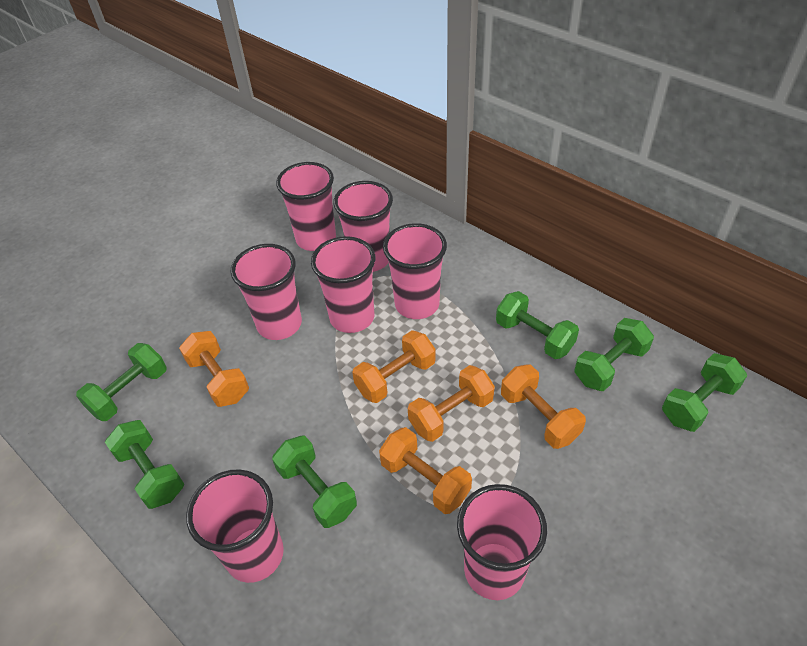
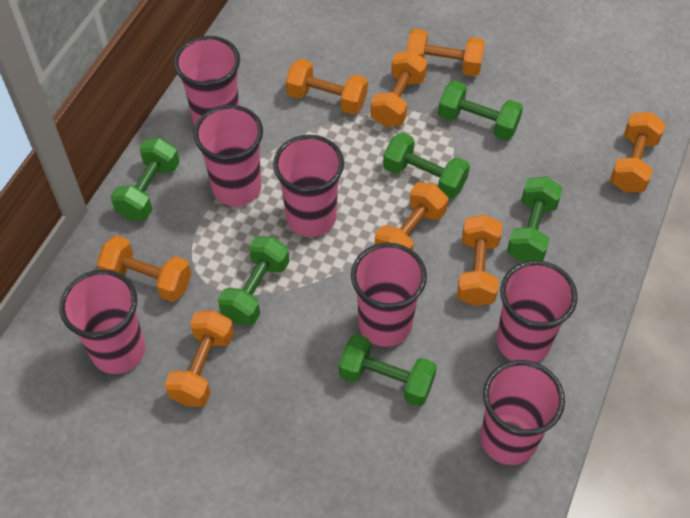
orange dumbbell: 5 -> 8

